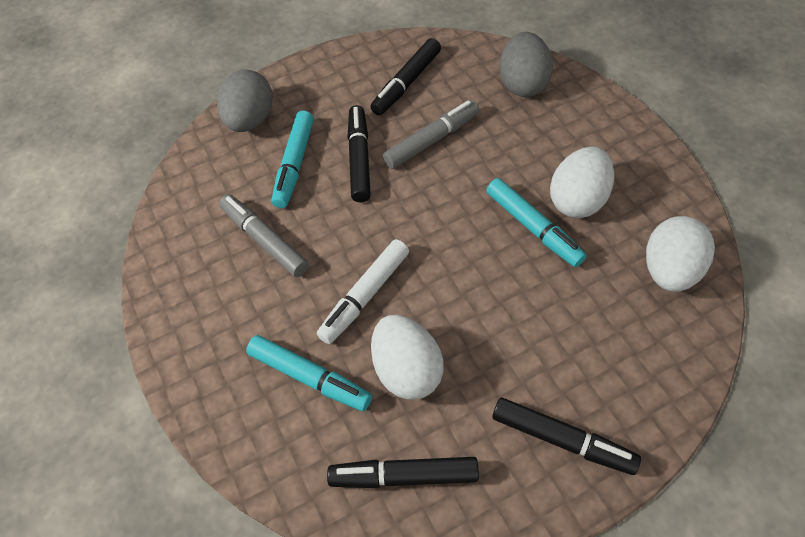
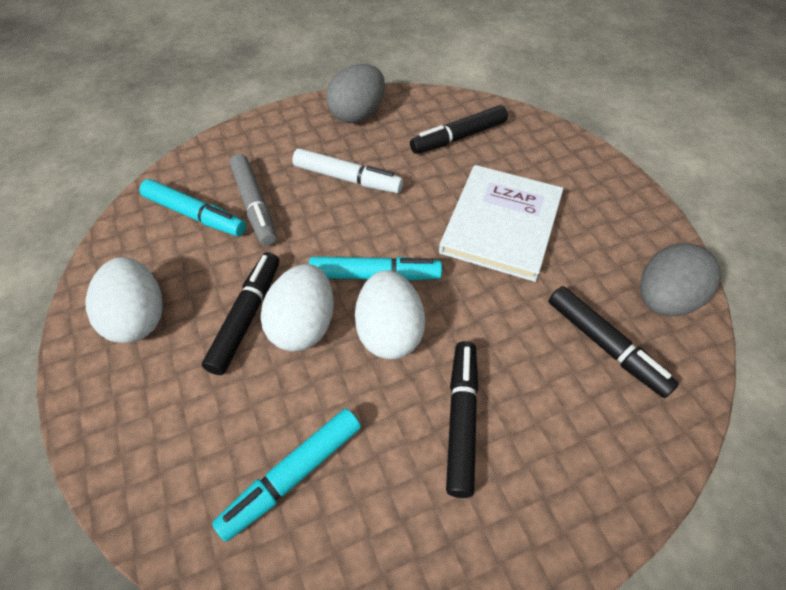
grey marker: 2 -> 1
white book: 0 -> 1

